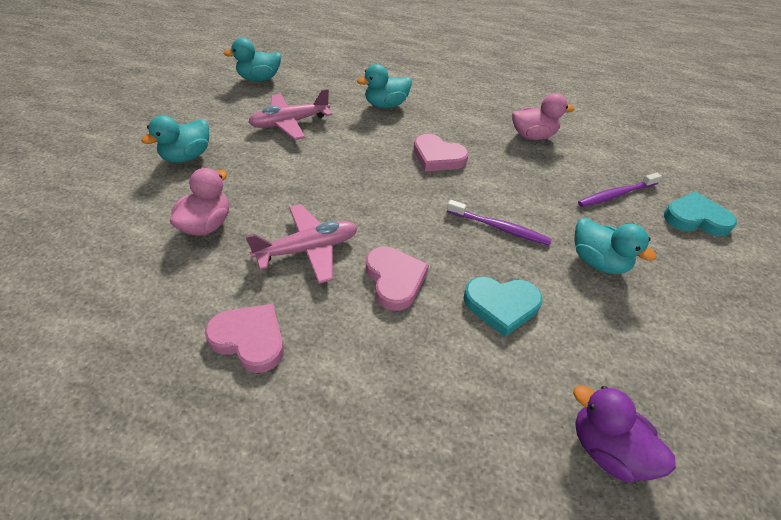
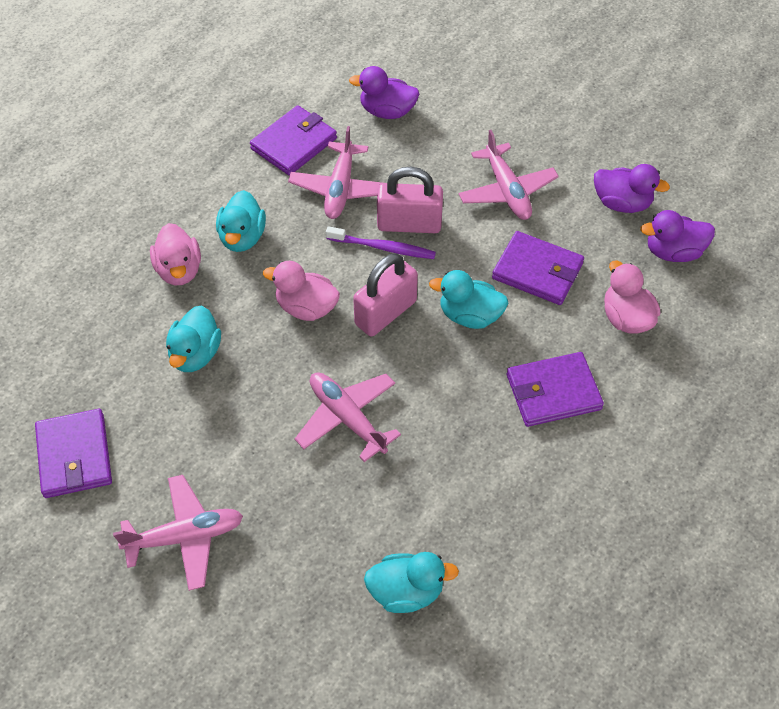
pink duck: 2 -> 3
pink heart: 3 -> 0
pink padlock: 0 -> 2
pink plane: 2 -> 4
purple duck: 1 -> 3
purple toothbrush: 2 -> 1
purple wallet: 0 -> 4
turquoise heart: 2 -> 0

